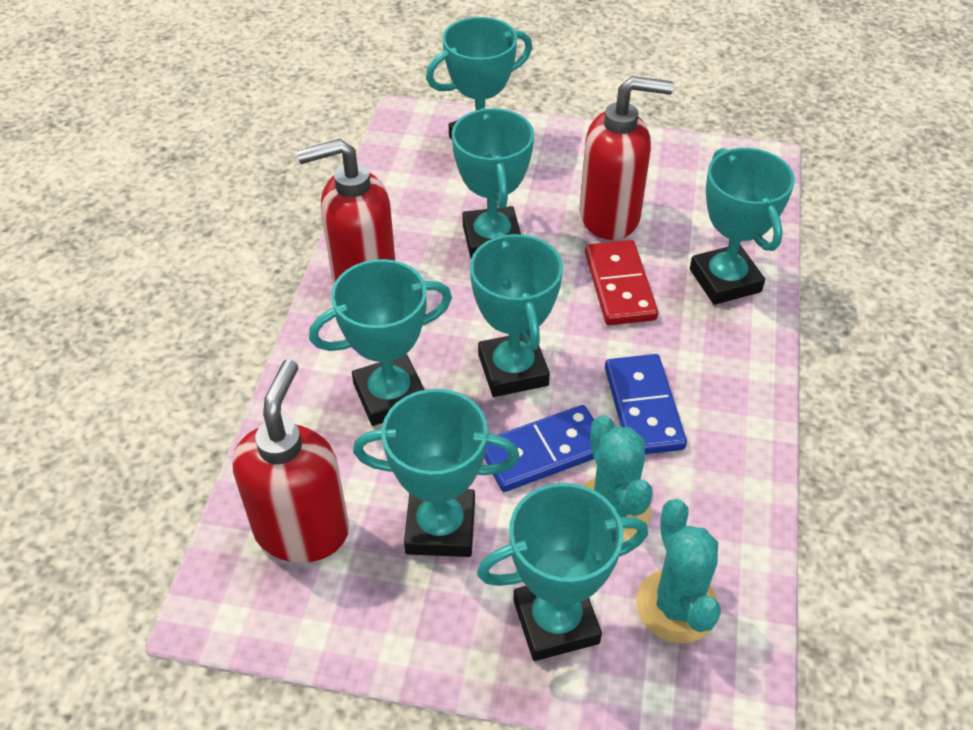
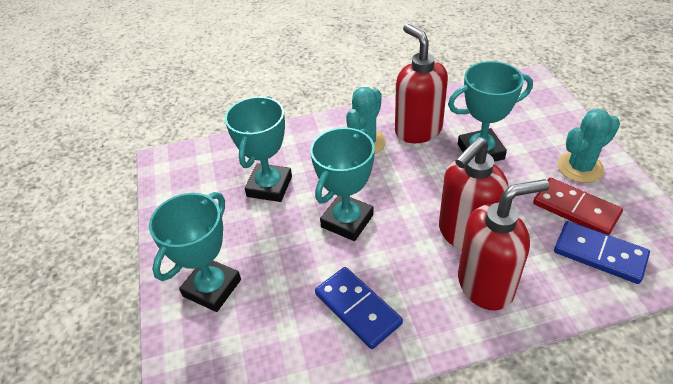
turquoise trophy: 7 -> 4

